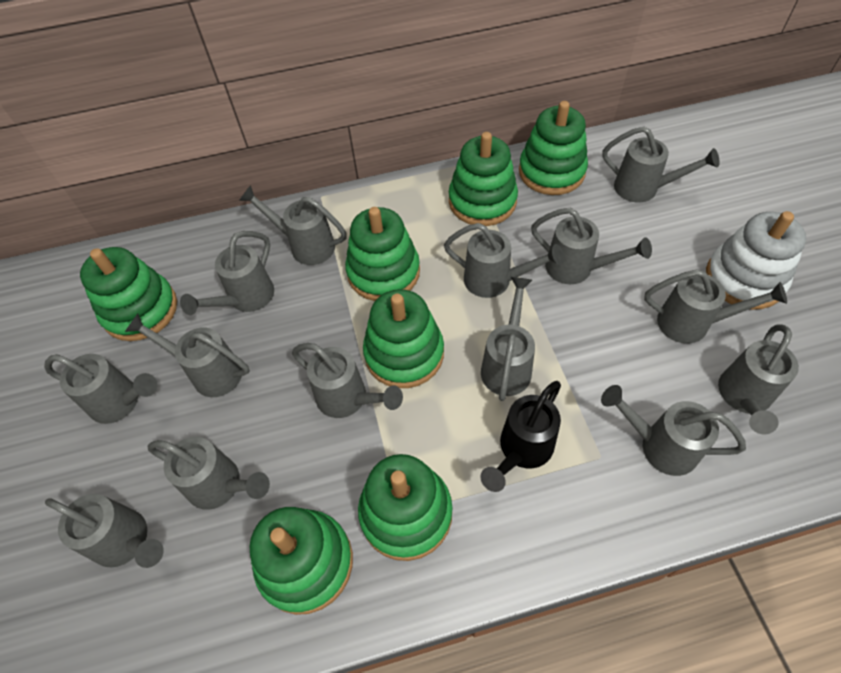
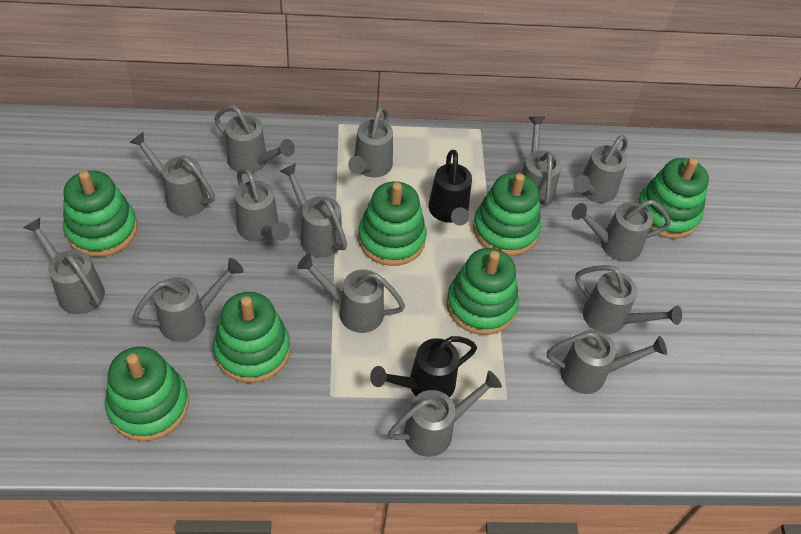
black watering can: 1 -> 2
white stacking toy: 1 -> 0

